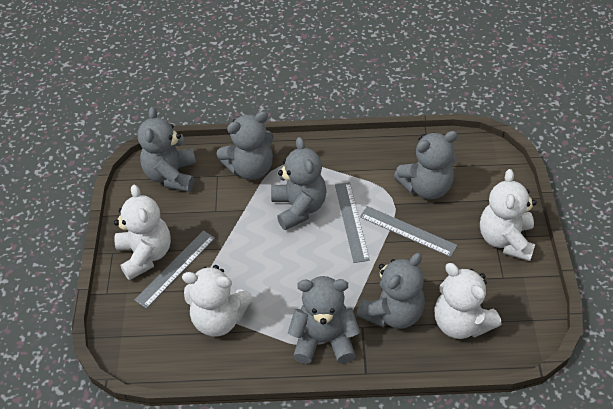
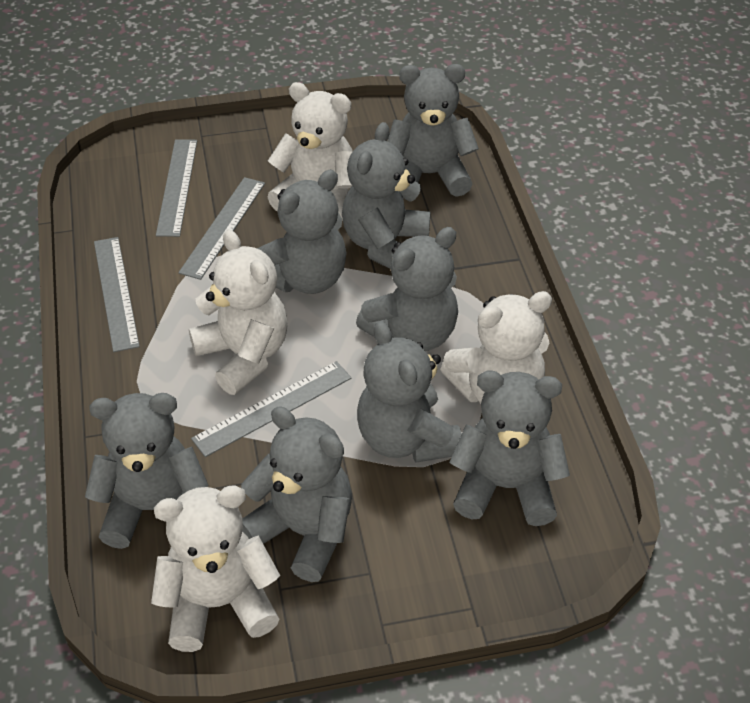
grey ruler: 3 -> 4
grey teddy bear: 6 -> 8

